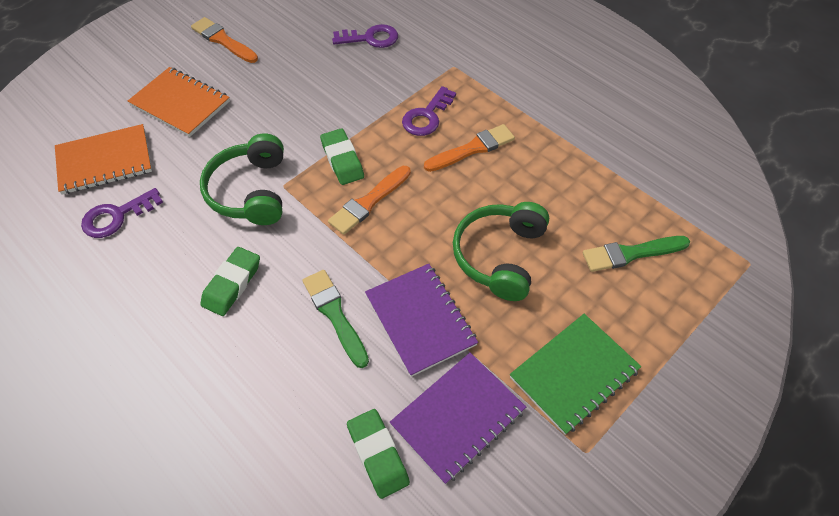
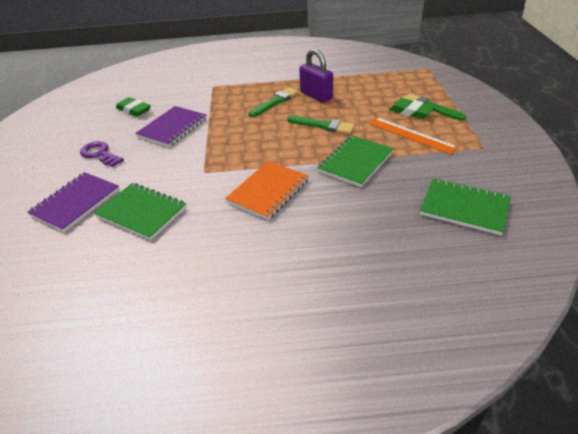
green brush: 2 -> 3
green eraser: 3 -> 2
green headphones: 2 -> 0
green notebook: 1 -> 3
orange brush: 3 -> 0
orange notebook: 2 -> 1
orange ruler: 0 -> 1
purple key: 3 -> 1
purple padlock: 0 -> 1

